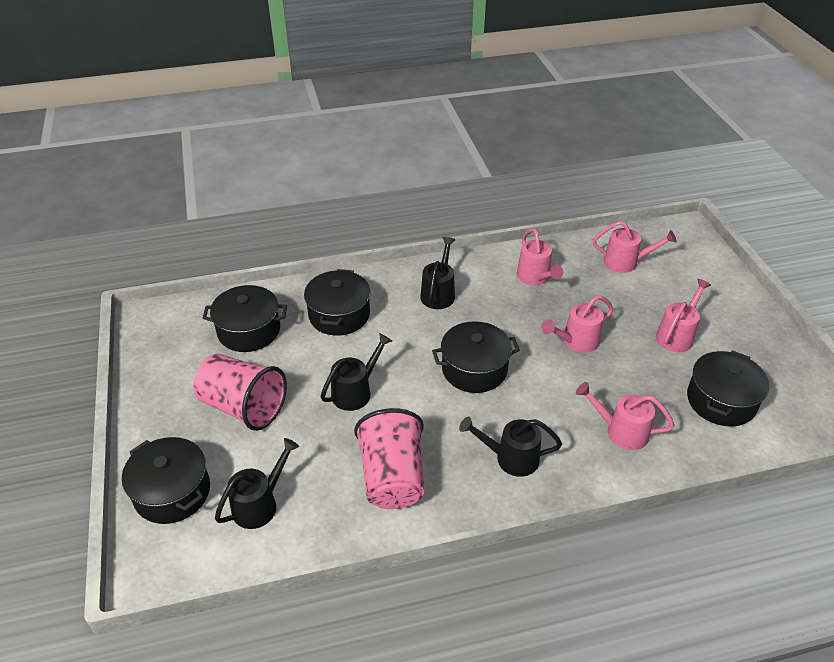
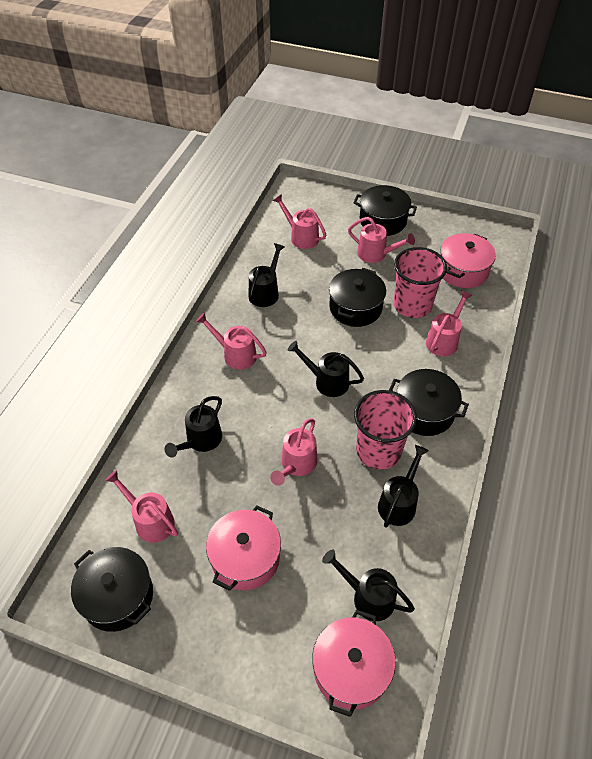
black pot: 5 -> 4
black watering can: 4 -> 5
pink pot: 0 -> 3
pink watering can: 5 -> 6

